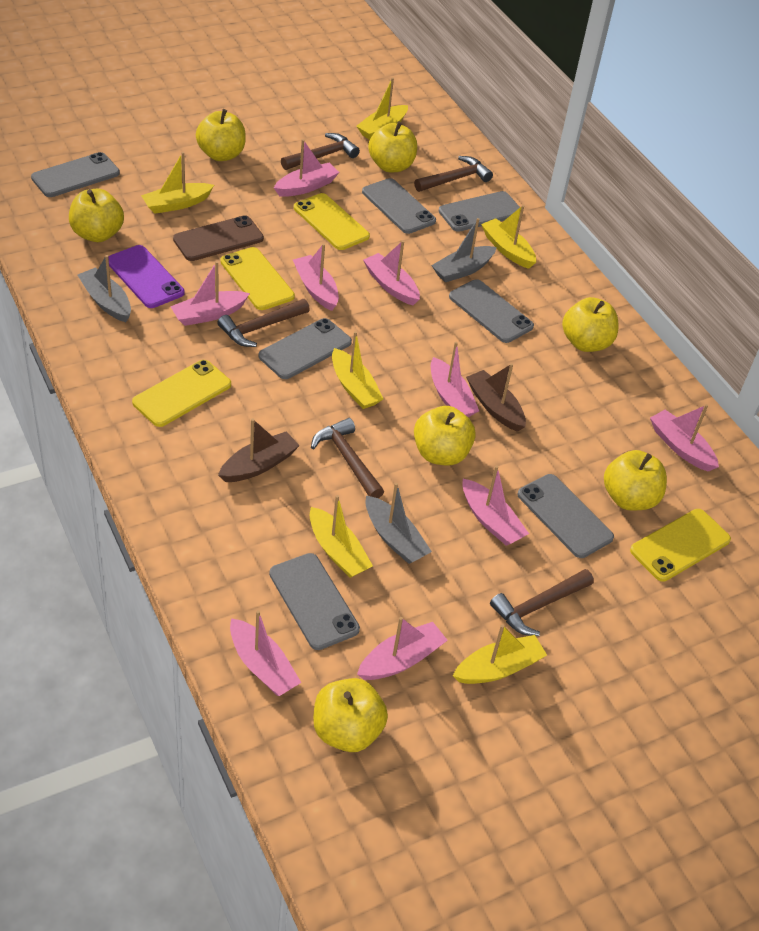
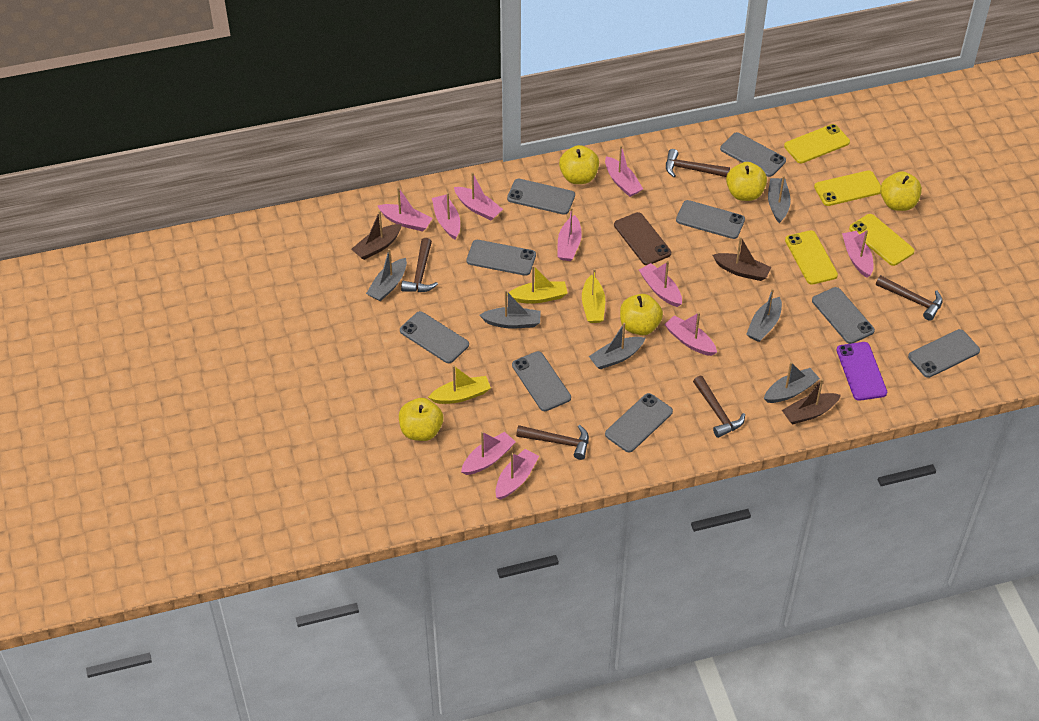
brown boat: 2 -> 3
grey boat: 3 -> 6
grey phone: 7 -> 9
pink boat: 9 -> 10
yellow apple: 7 -> 5
yellow boat: 6 -> 3

